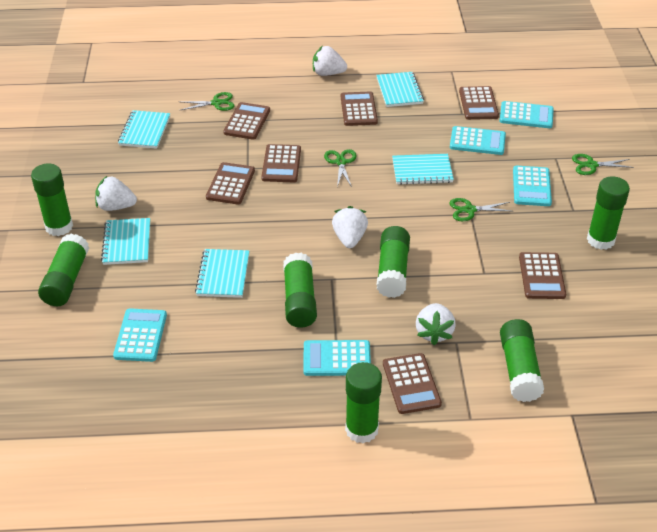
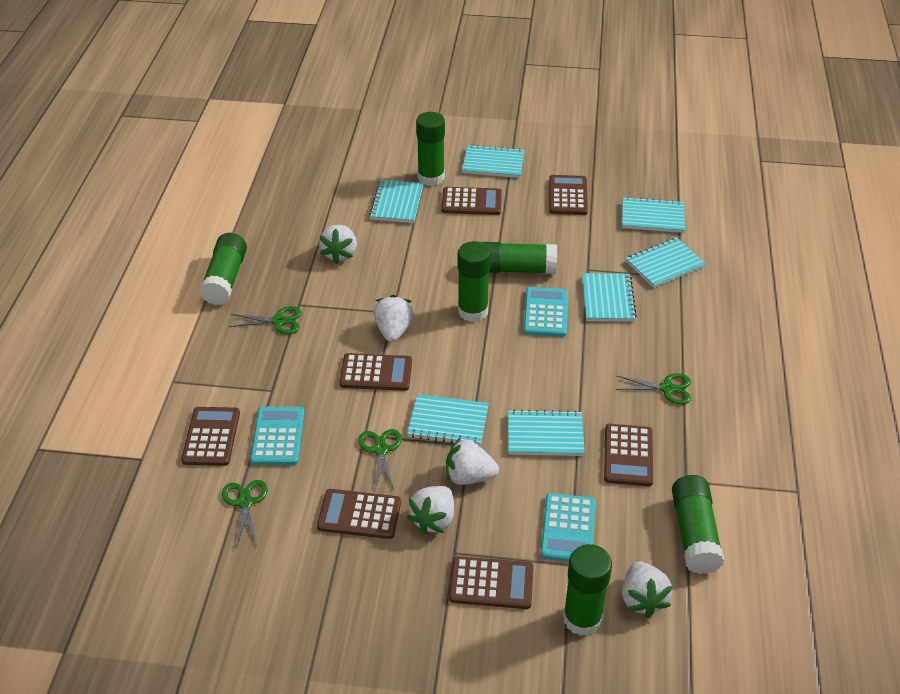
green glue stick: 7 -> 6
turquoise calculator: 5 -> 3
turquoise notebook: 5 -> 7
white strawberry: 4 -> 5

